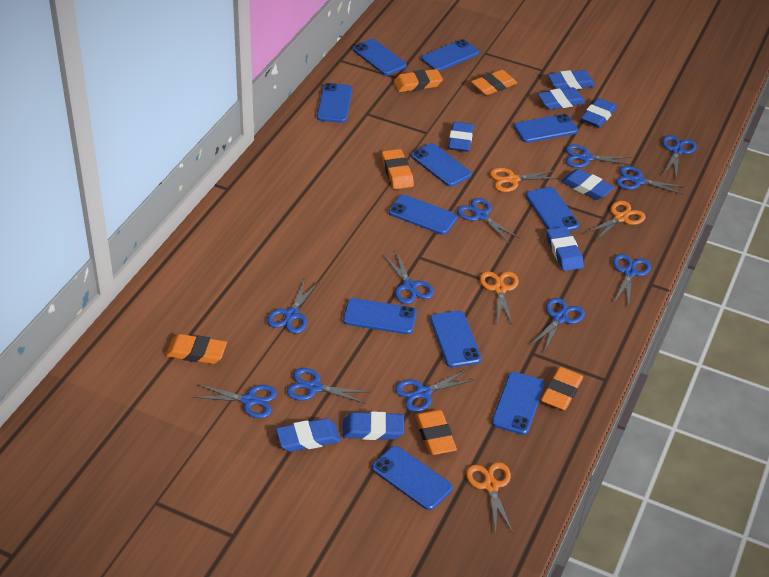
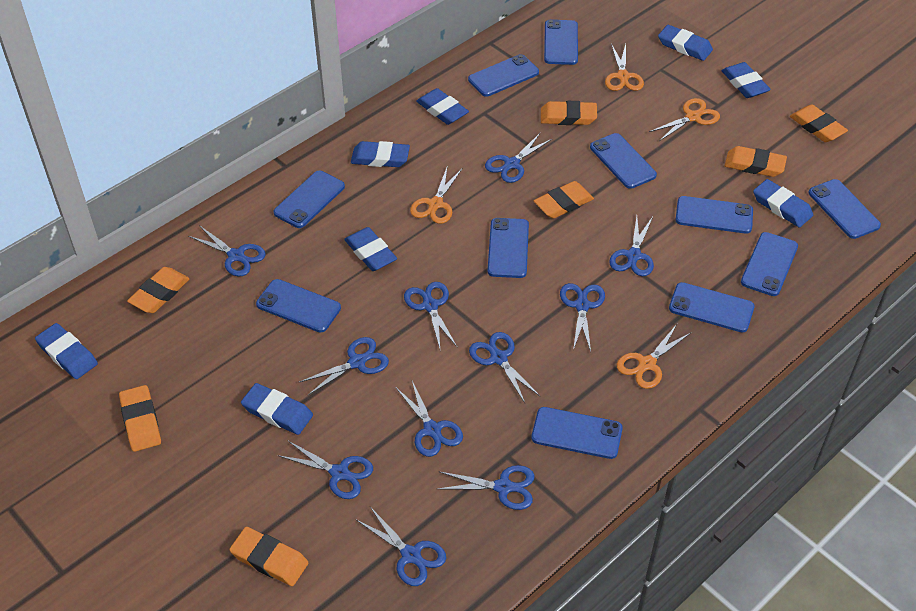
orange eraser: 6 -> 7

